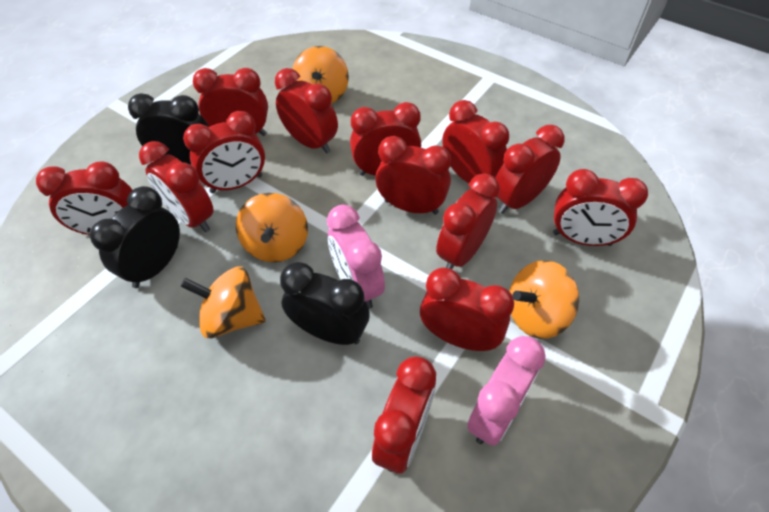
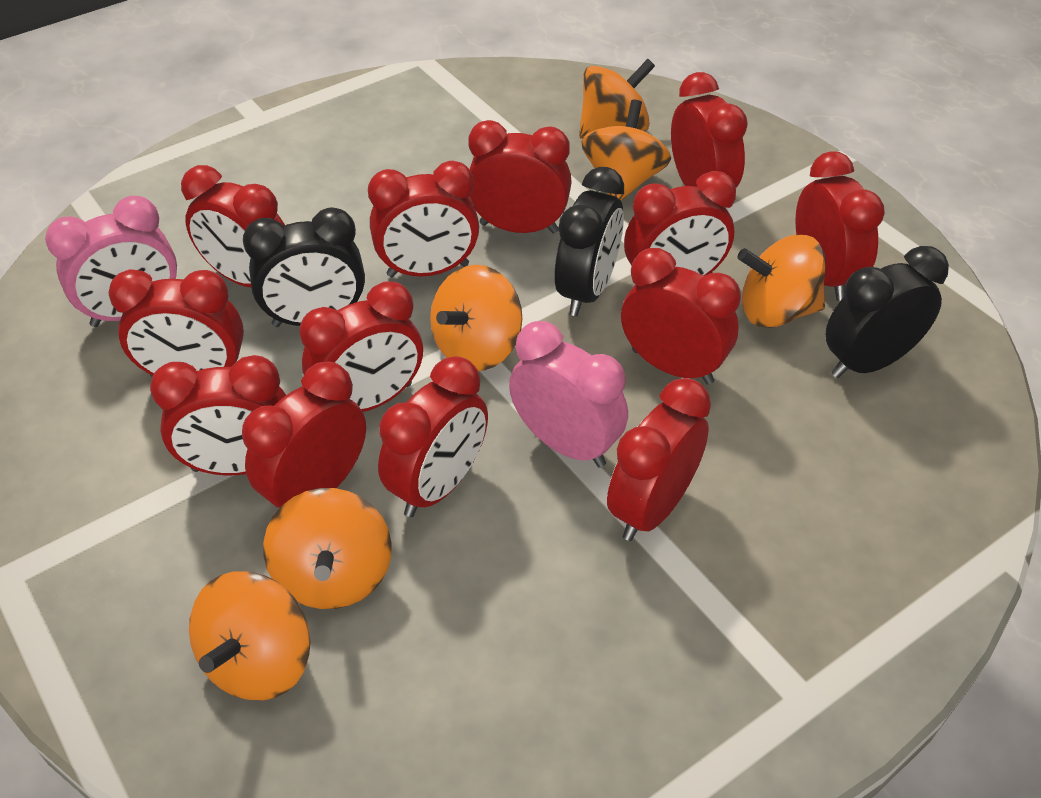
orange spinning top: 4 -> 6

